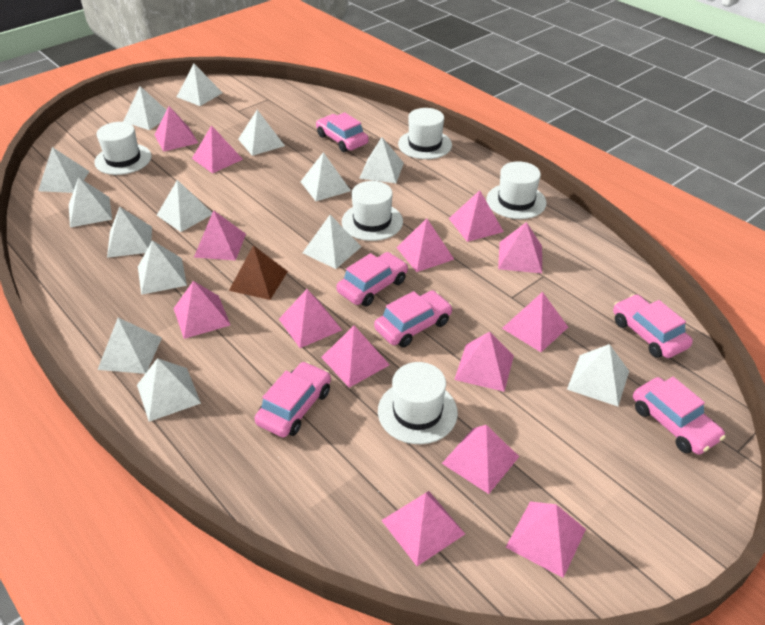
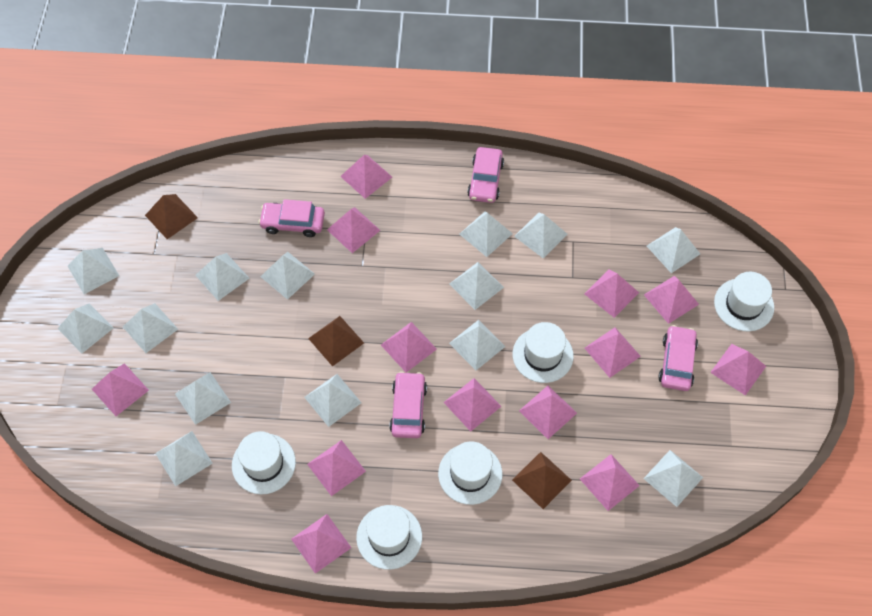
brown pyramid: 1 -> 3
pink car: 6 -> 4
pink pyramid: 14 -> 13

